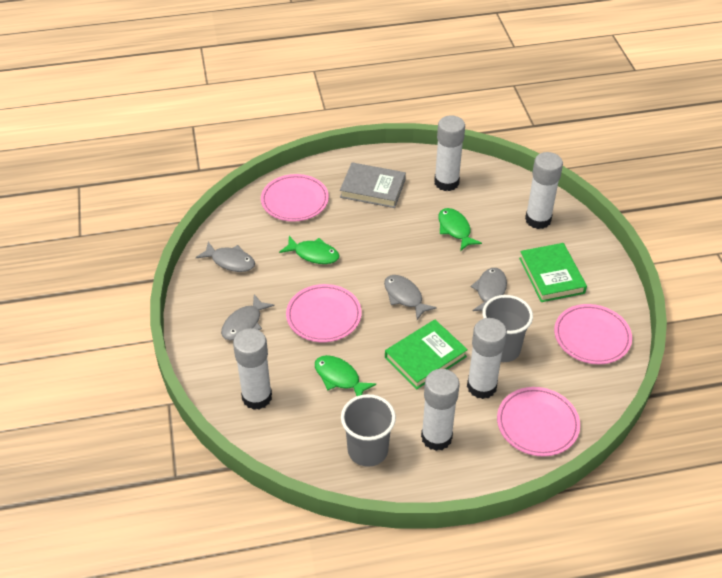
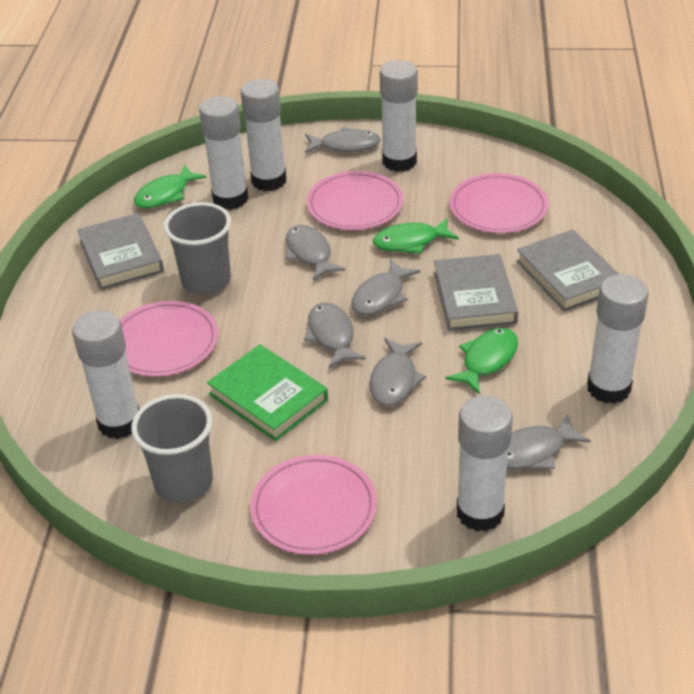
green book: 2 -> 1
grey book: 1 -> 3
grey fish: 4 -> 6
white glue stick: 5 -> 6

